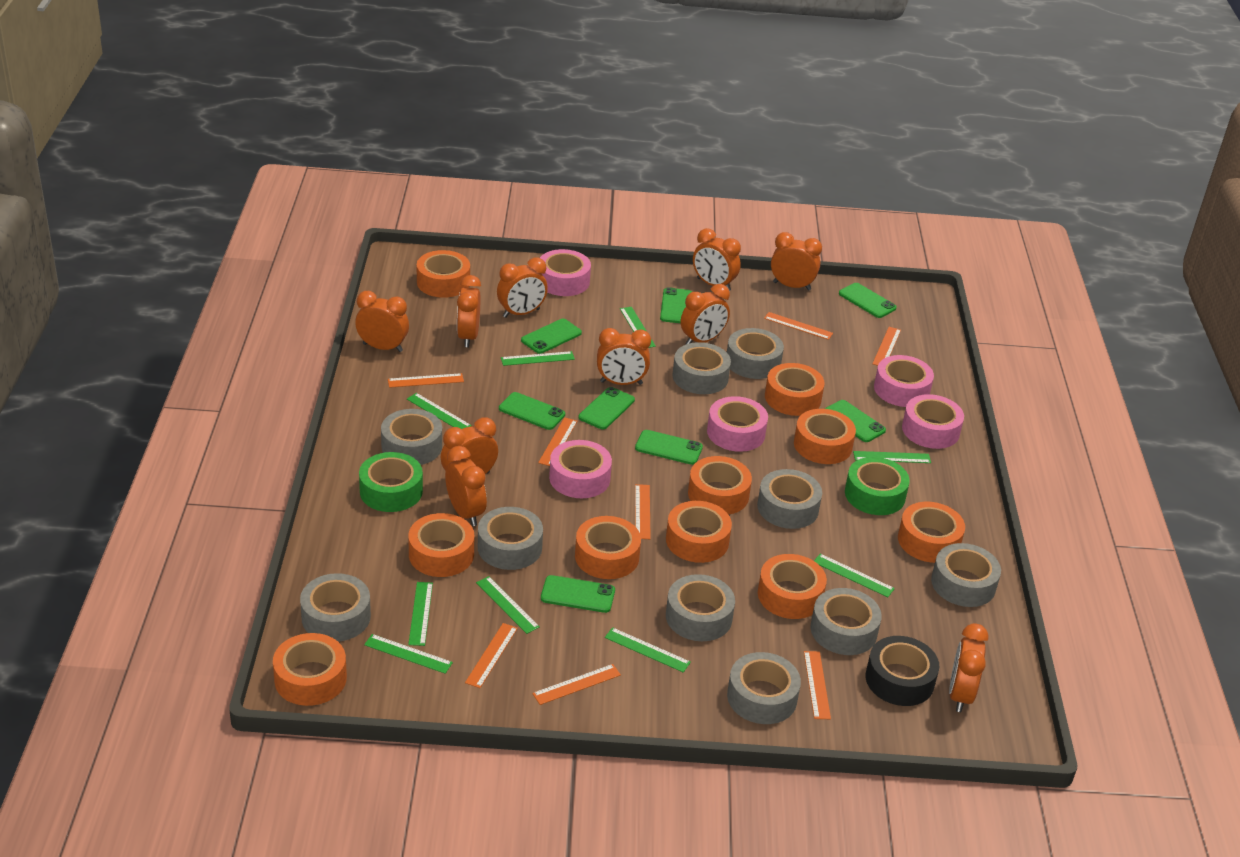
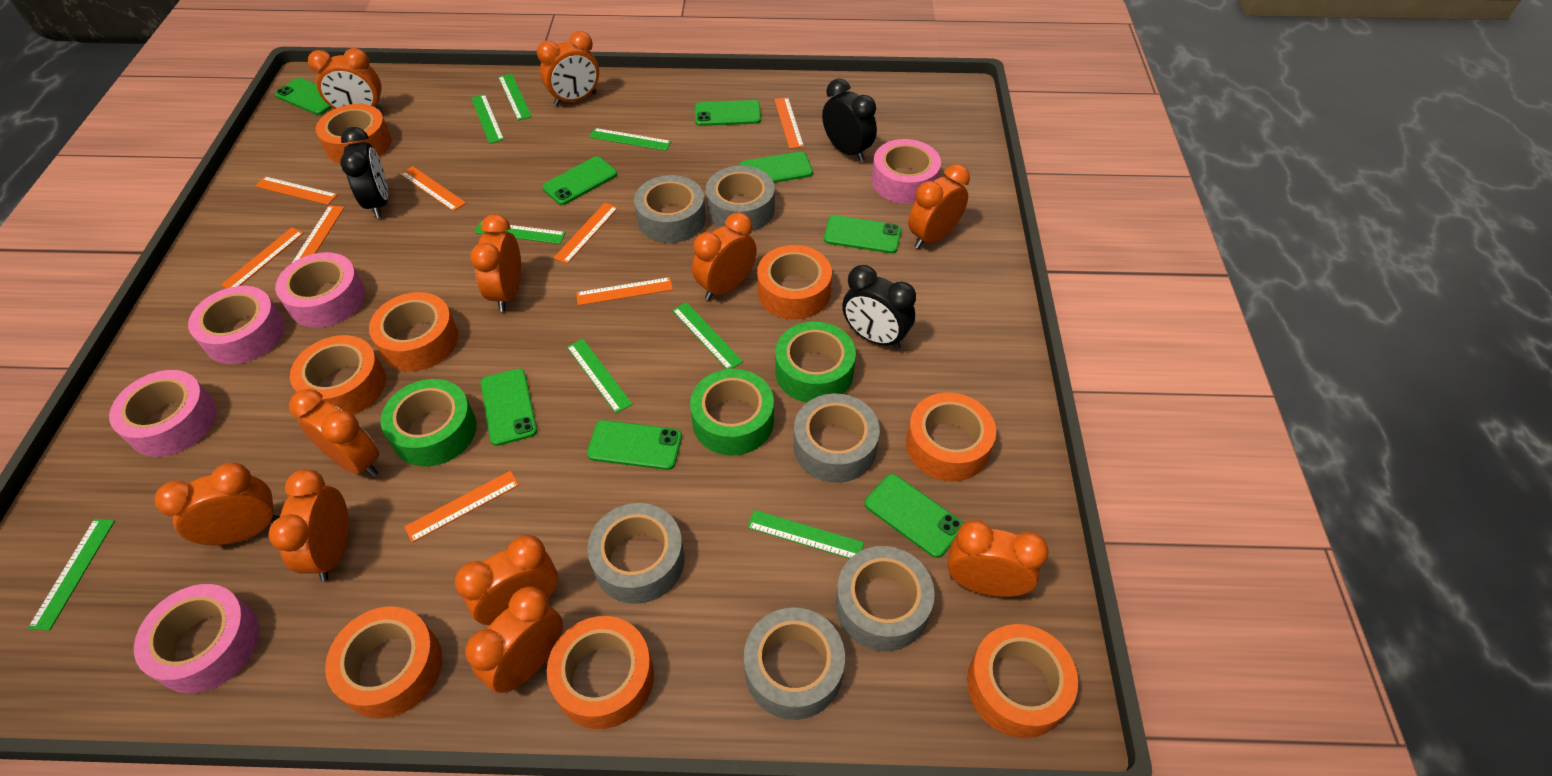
black clock: 0 -> 3
black tape: 1 -> 0
green ruler: 9 -> 8
green tape: 2 -> 3
grey tape: 10 -> 6
orange clock: 10 -> 11
orange tape: 10 -> 8

